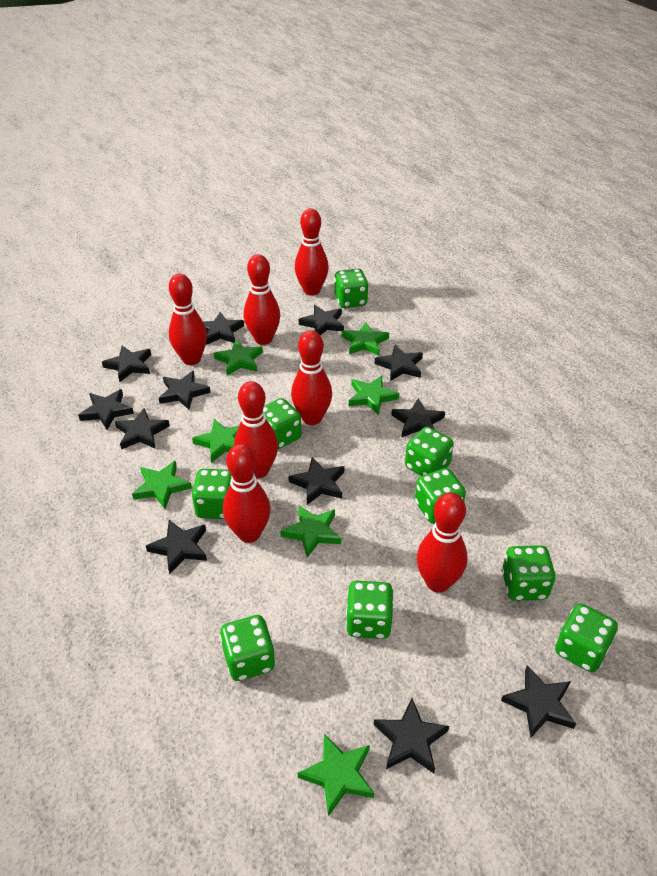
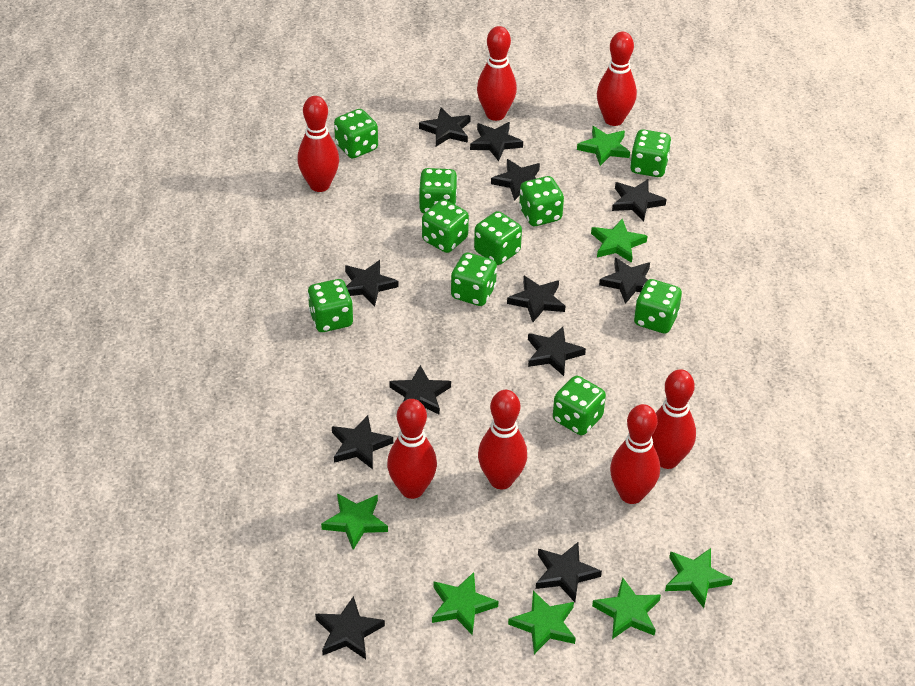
green dice: 9 -> 10

